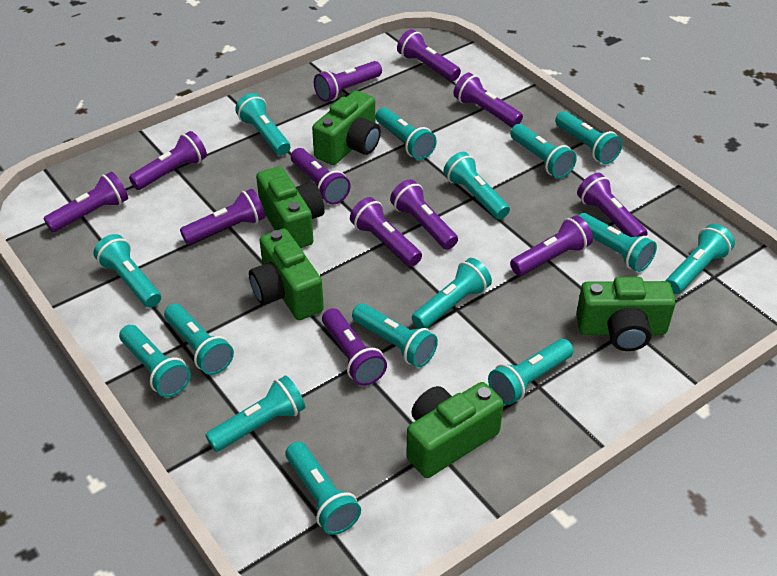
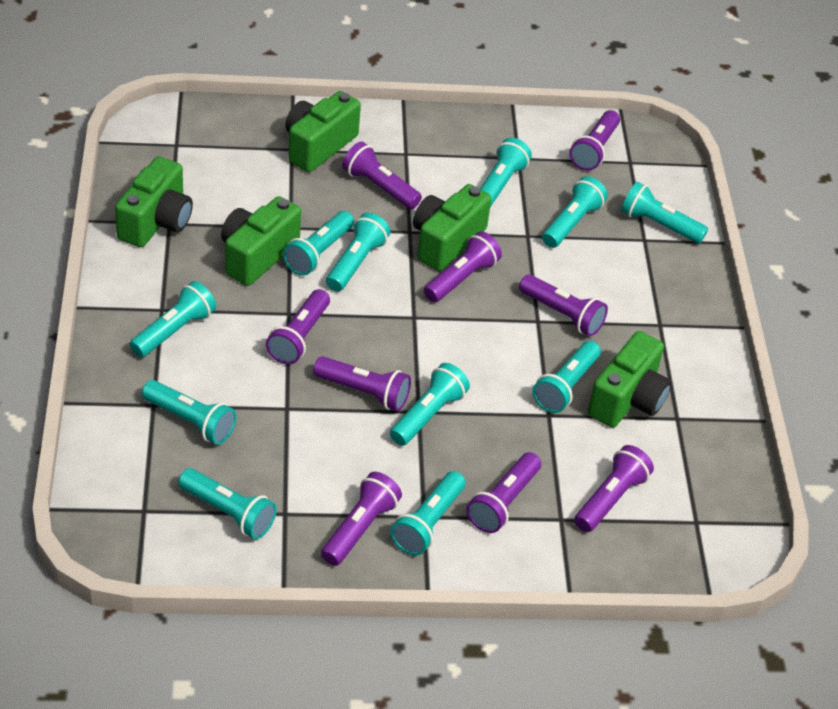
purple flashlight: 12 -> 9
turquoise flashlight: 15 -> 11

